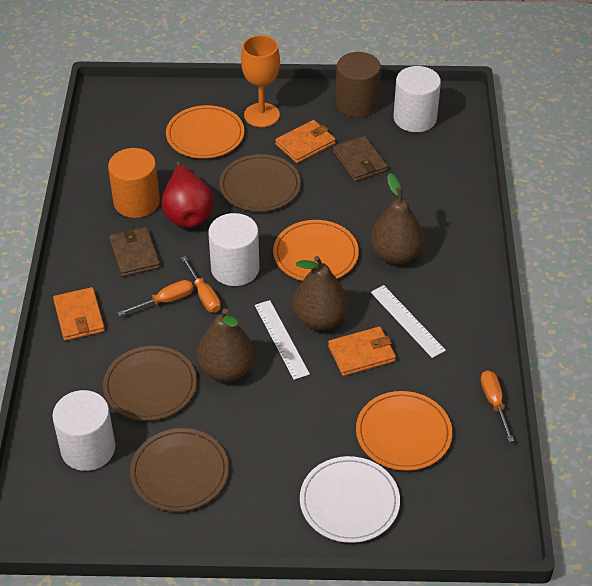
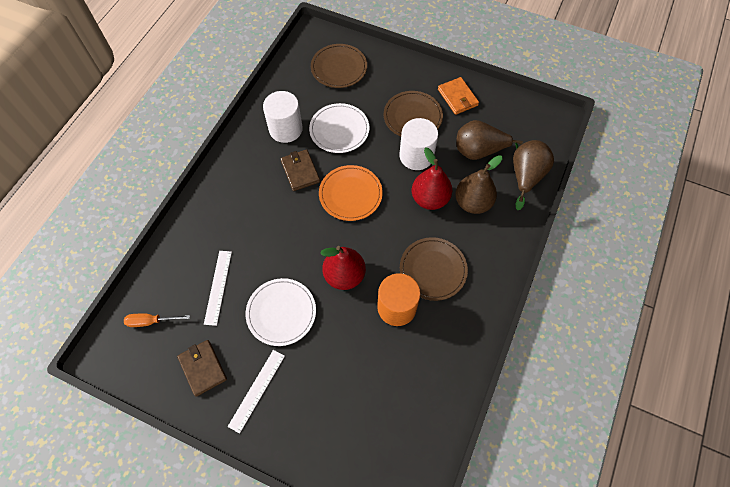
brown cylinder: 1 -> 0
orange goblet: 1 -> 0
orange plate: 3 -> 1
orange screwdriver: 3 -> 1
orange wallet: 3 -> 1
red pear: 1 -> 2
white cylinder: 3 -> 2
white plate: 1 -> 2

